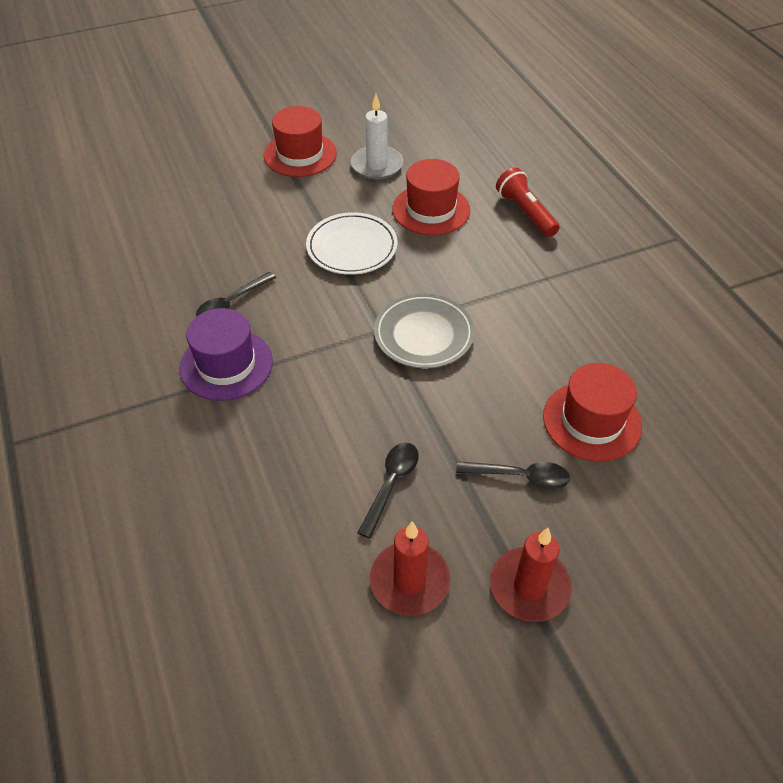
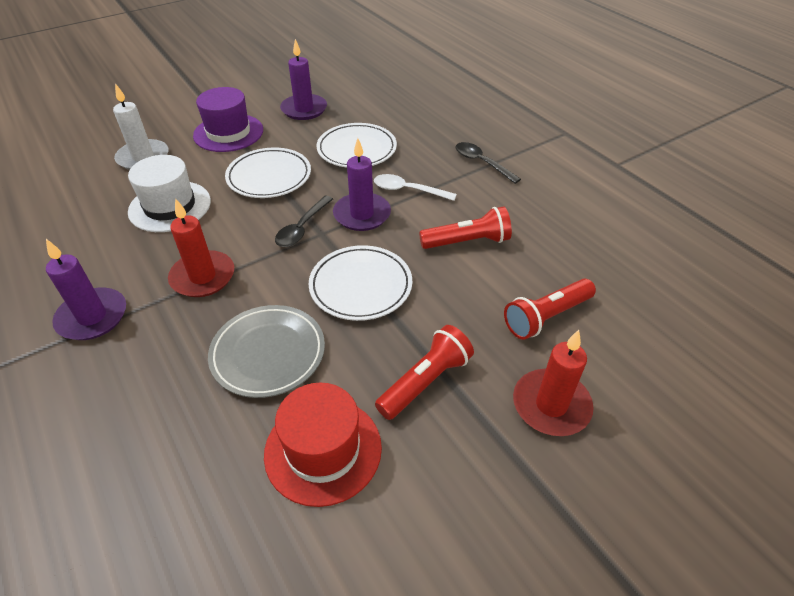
black spoon: 3 -> 2
purple candle: 0 -> 3
red flashlight: 1 -> 3
red hat: 3 -> 1
white hat: 0 -> 1
white plate: 1 -> 3
white spoon: 0 -> 1

